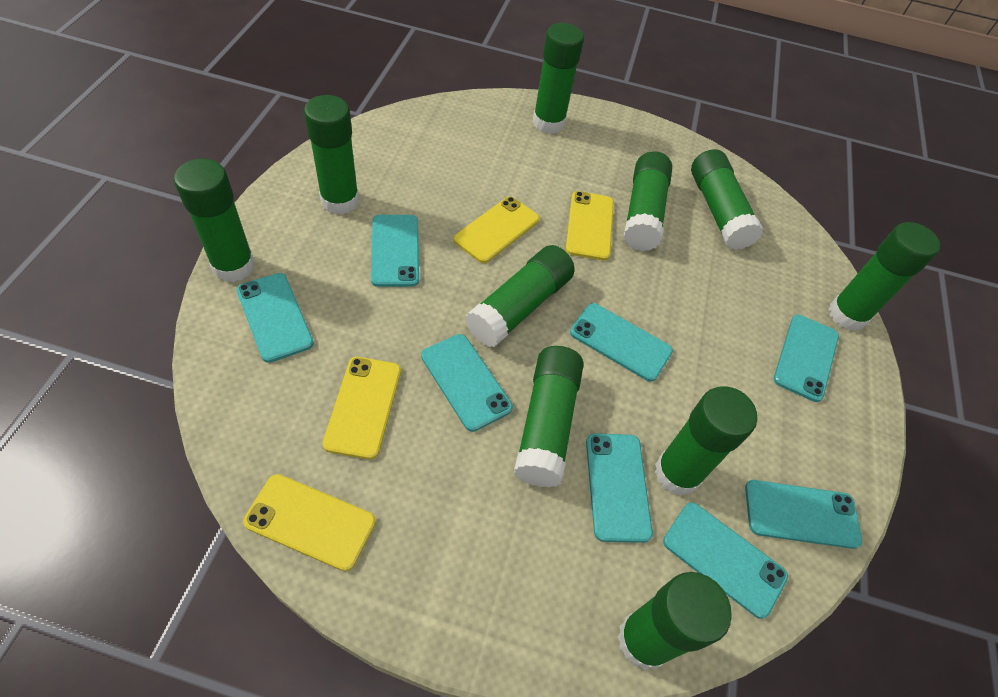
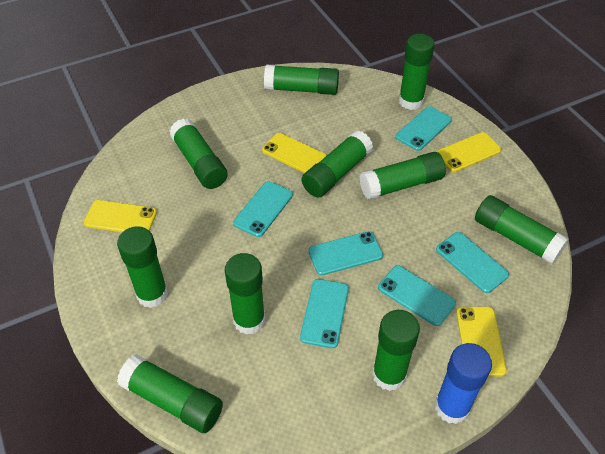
blue glue stick: 0 -> 1
turquoise phone: 8 -> 6

